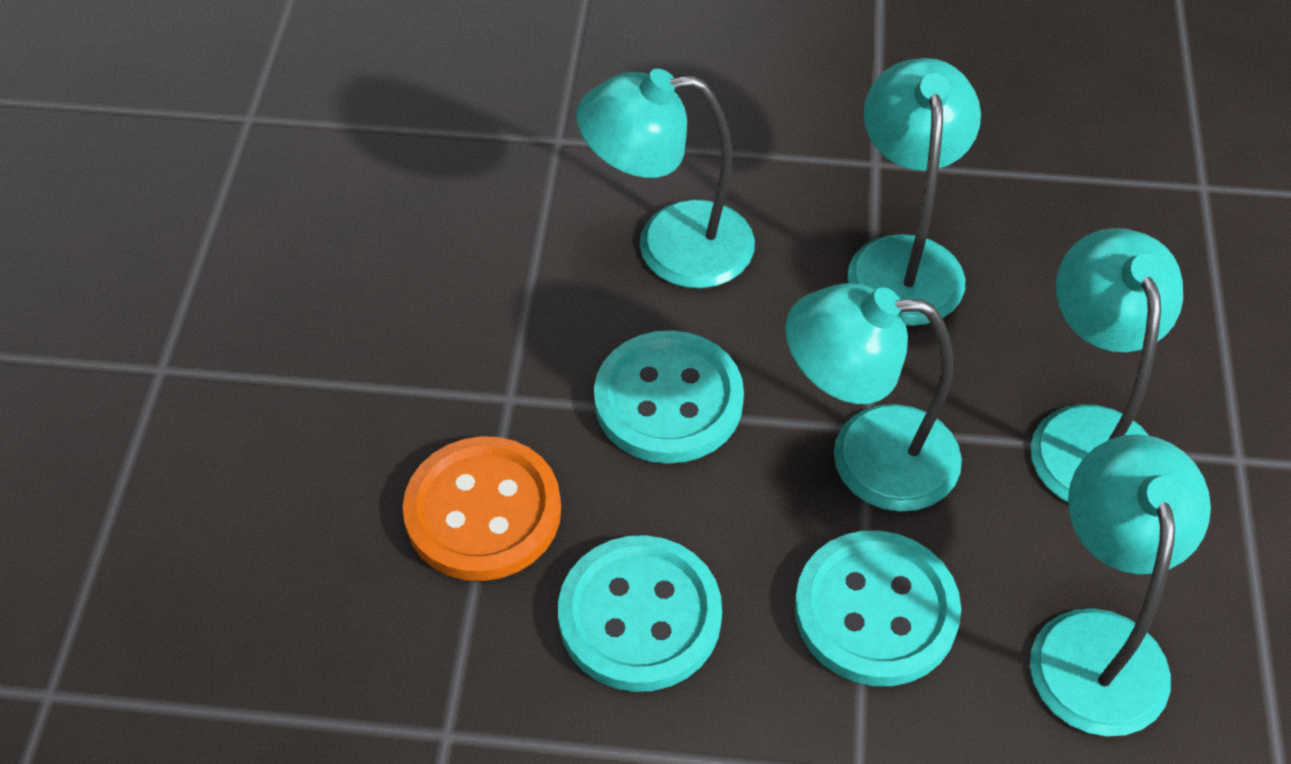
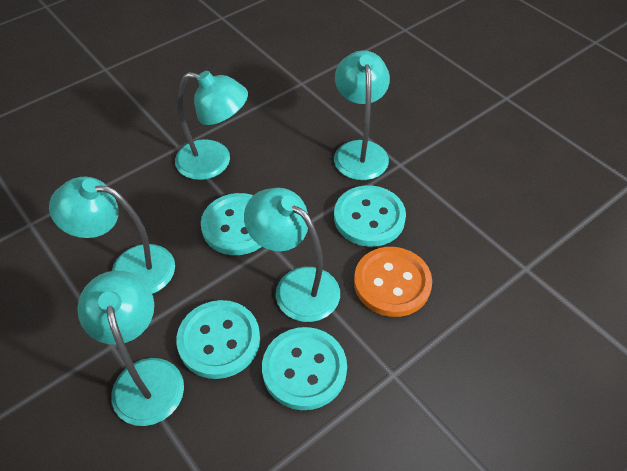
turquoise button: 3 -> 4

